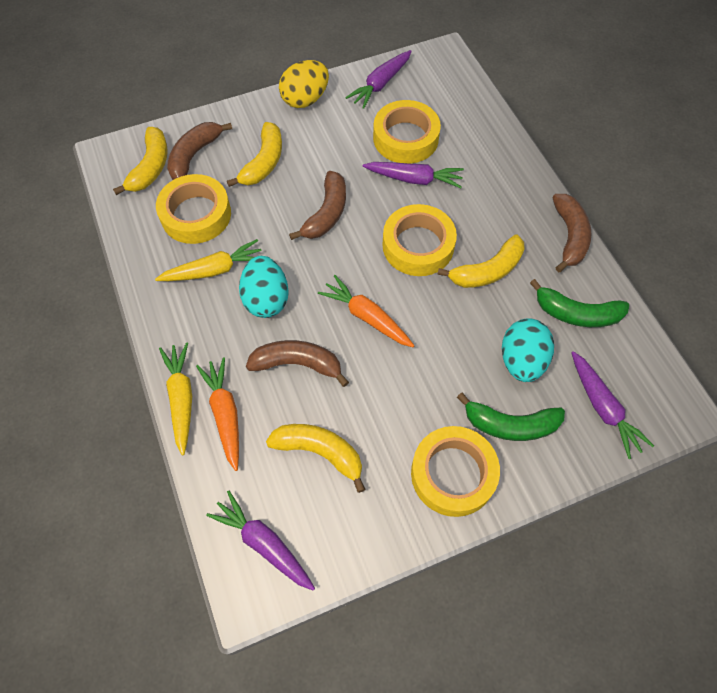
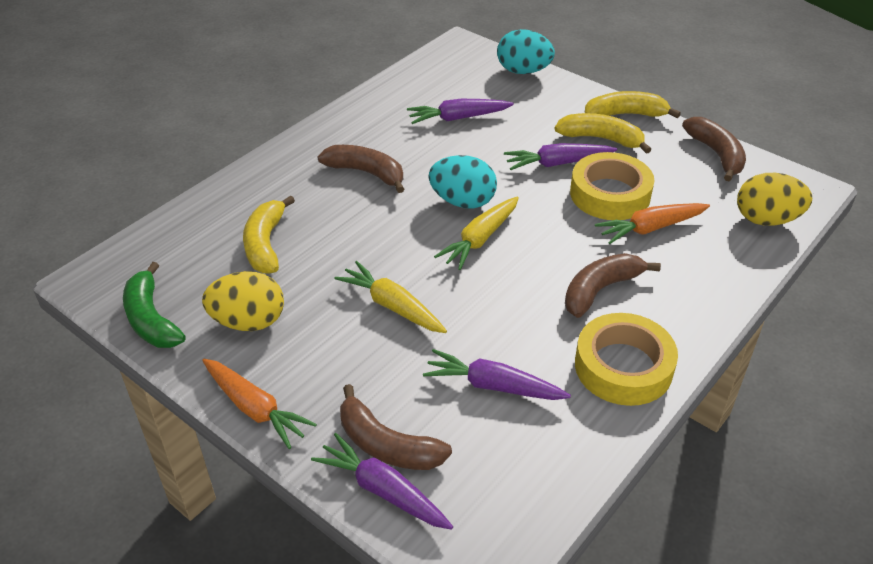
green banana: 2 -> 1
yellow banana: 4 -> 3
yellow egg: 1 -> 2
yellow tape: 4 -> 2

